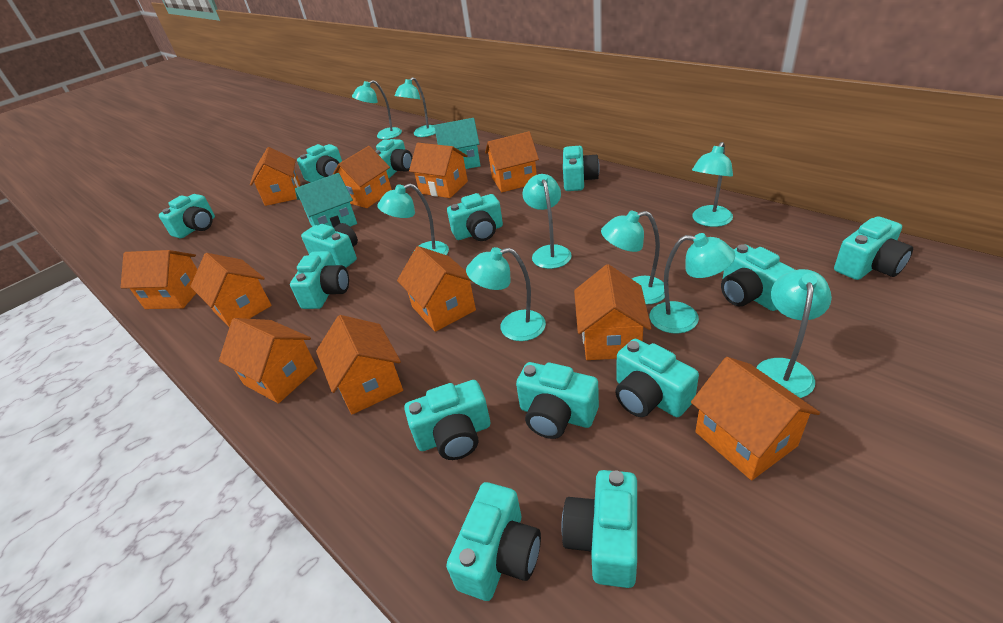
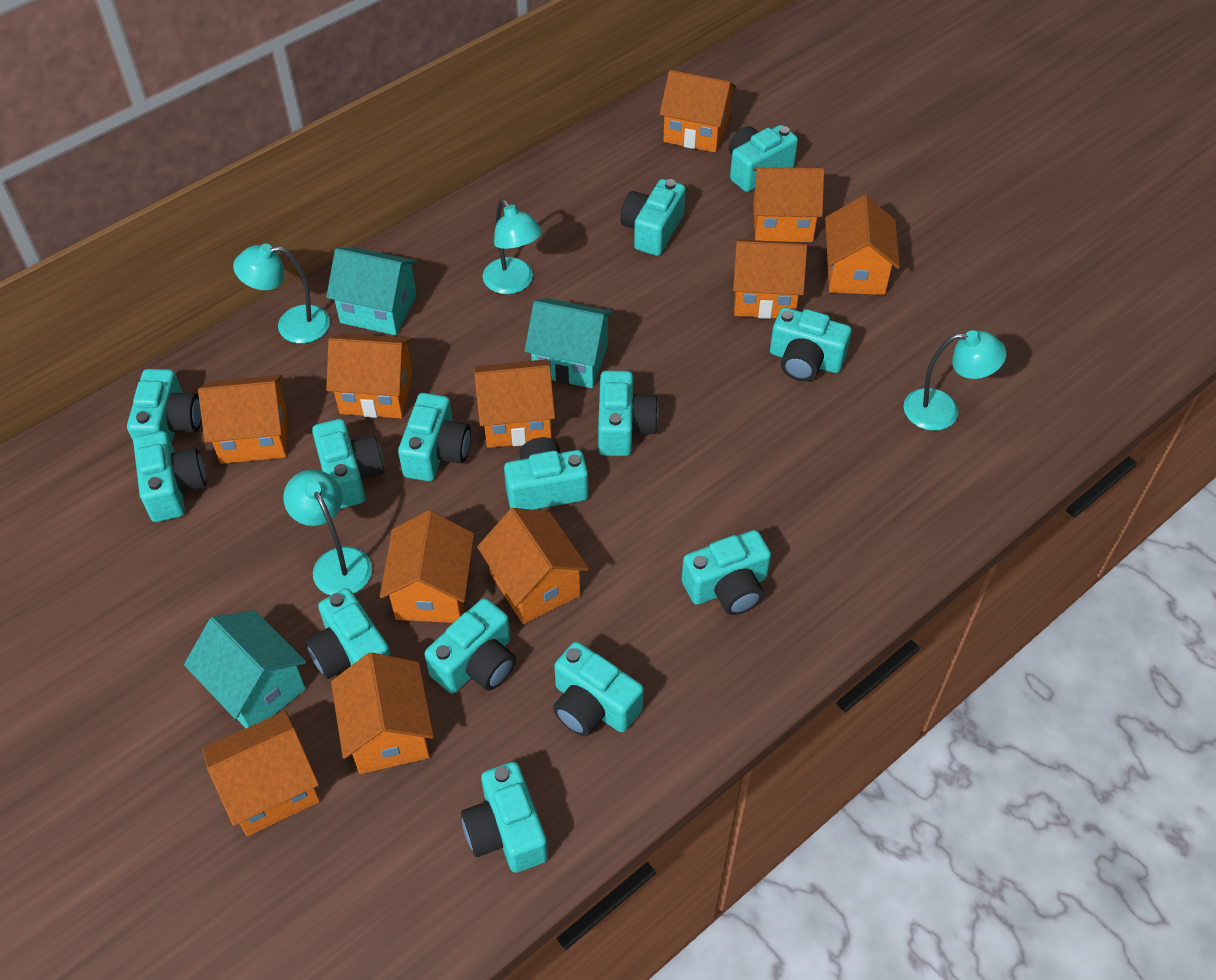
turquoise house: 2 -> 3
turquoise lamp: 9 -> 4

